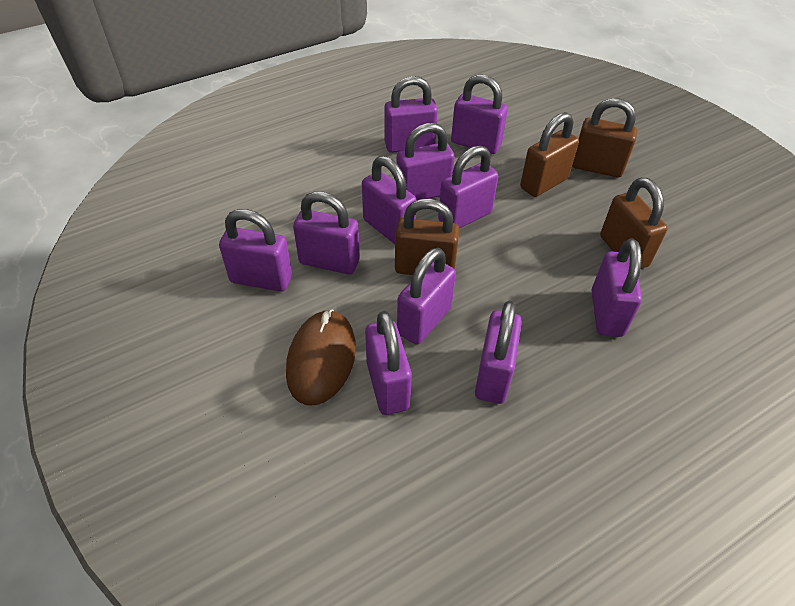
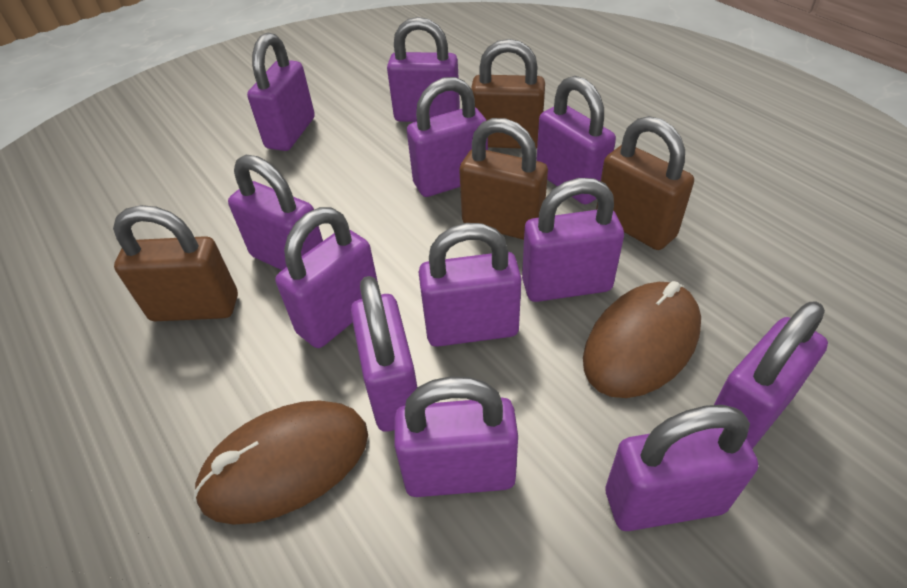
brown mouse: 1 -> 2
purple padlock: 11 -> 12

